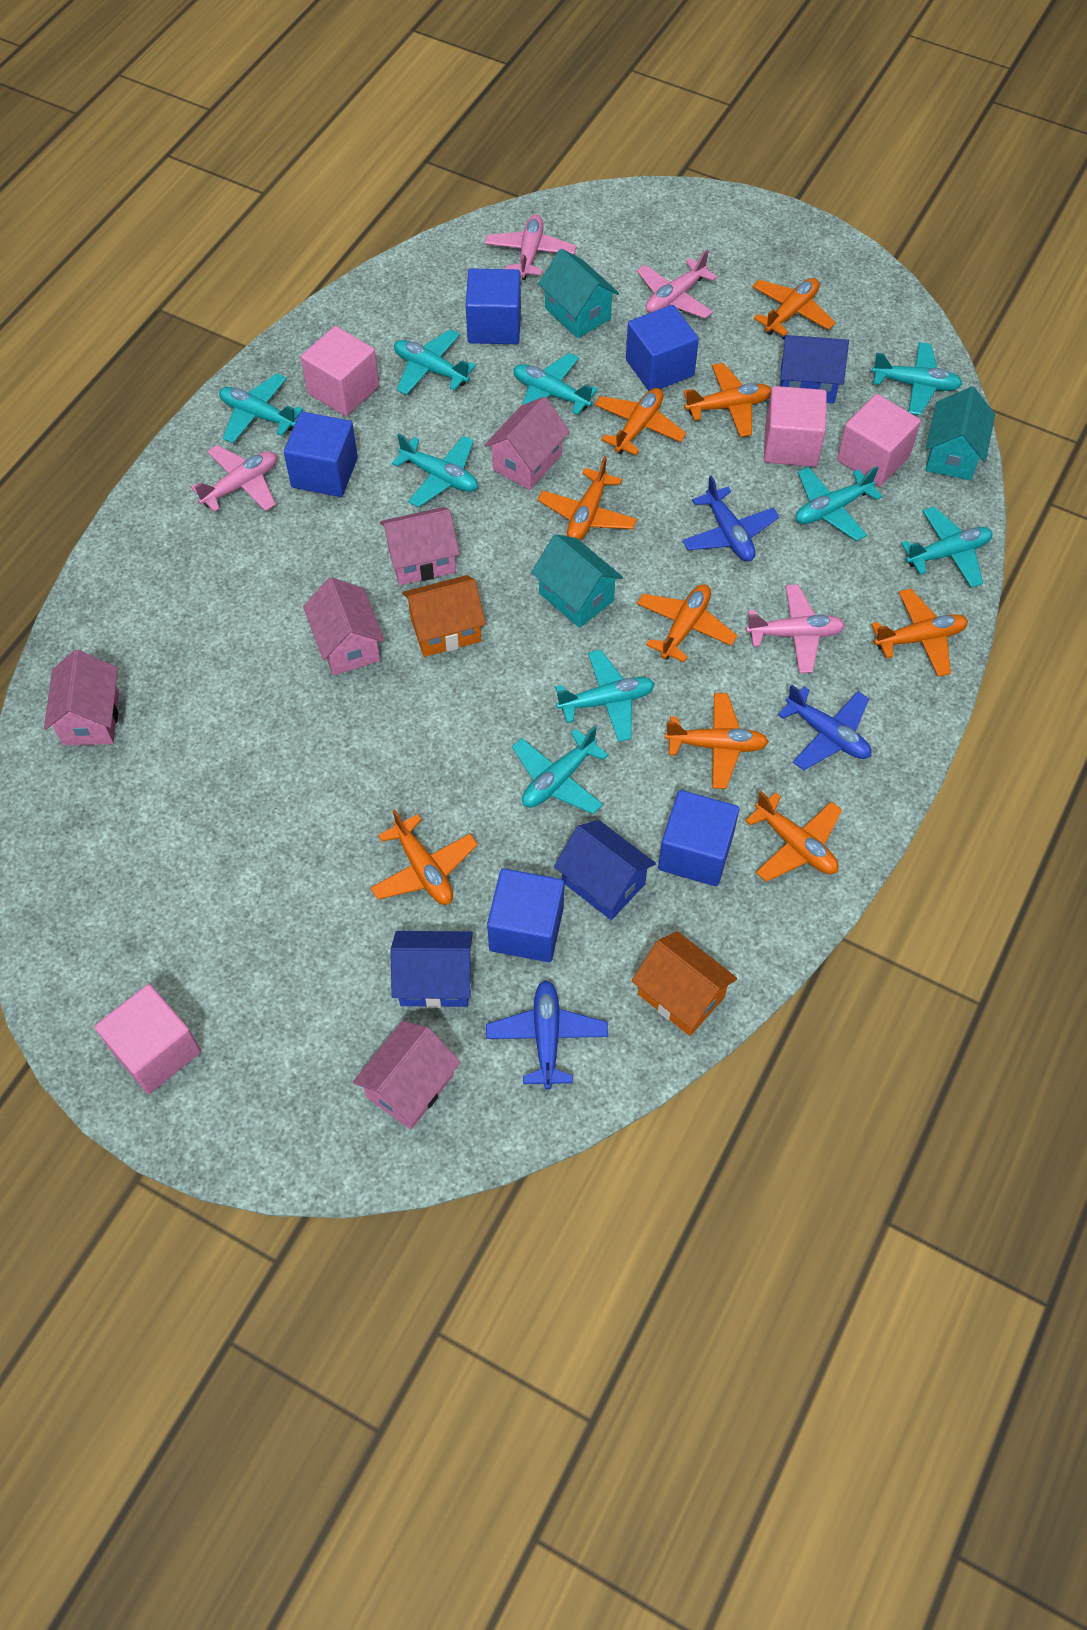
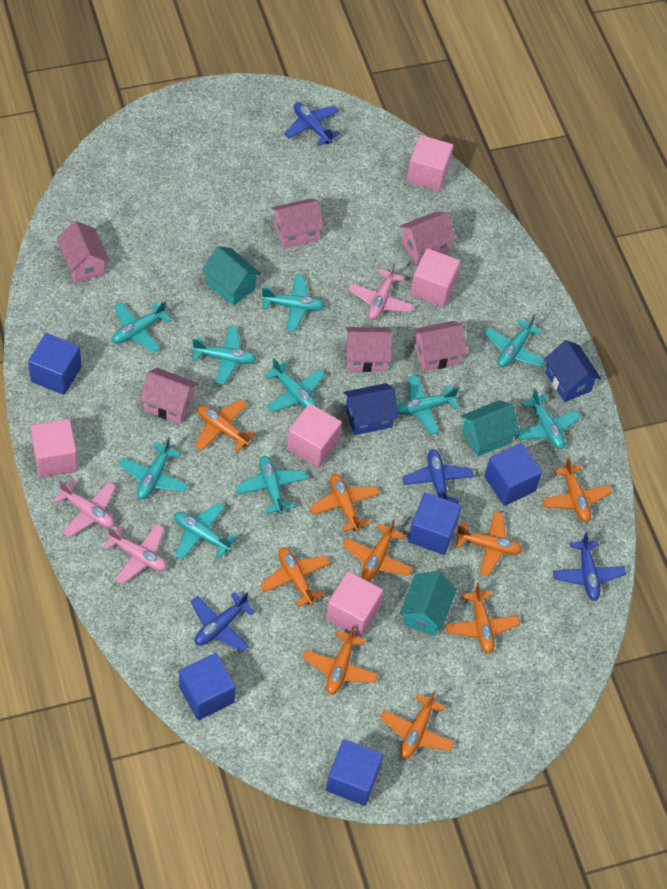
blue house: 3 -> 2
blue plane: 3 -> 4
orange house: 2 -> 0
pink cube: 4 -> 5
pink house: 5 -> 6
pink plane: 4 -> 3
turquoise plane: 9 -> 10

